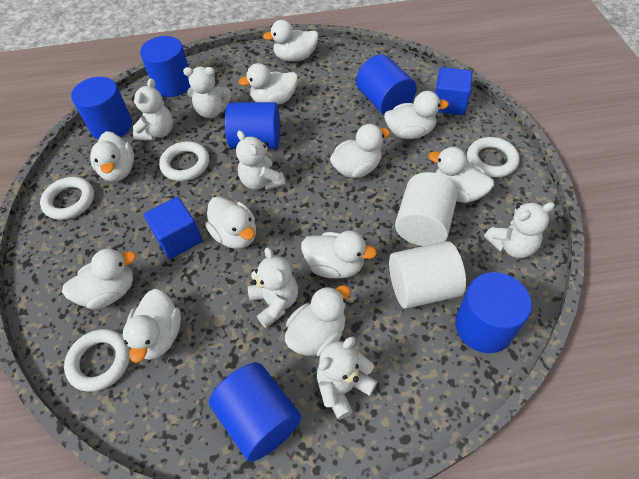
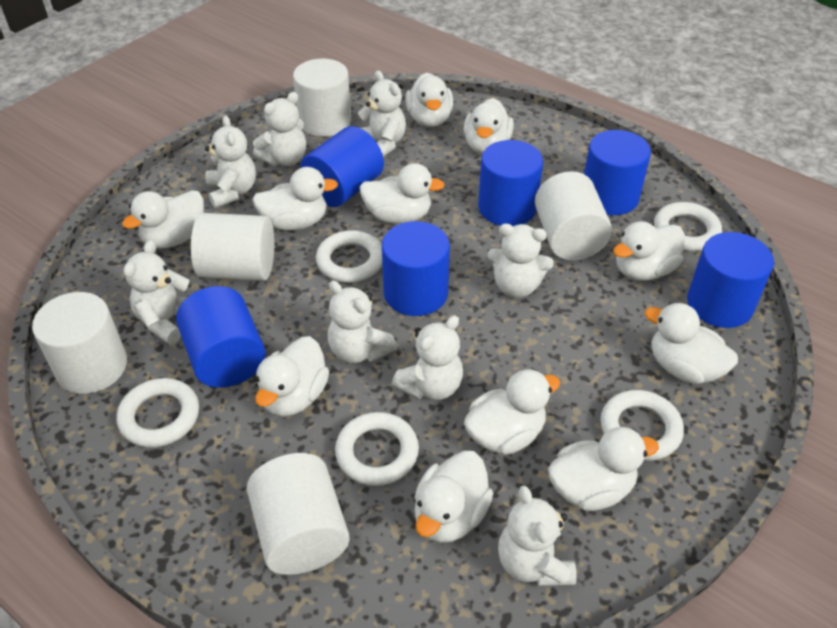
blue cube: 2 -> 0
white cylinder: 2 -> 5
white ring: 4 -> 5
white teddy bear: 6 -> 8

